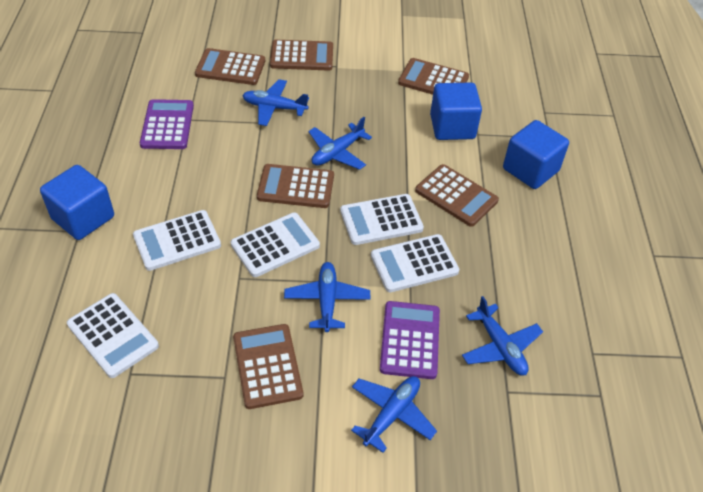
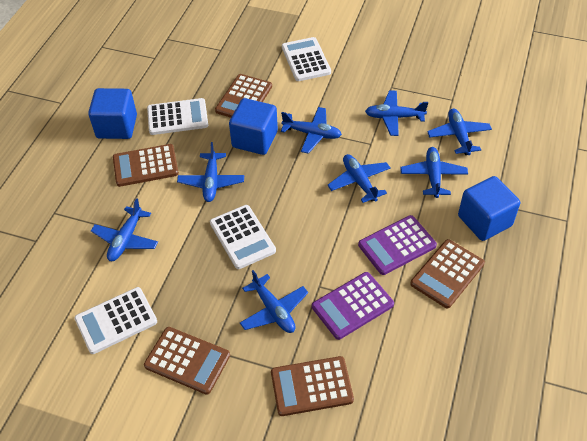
blue plane: 5 -> 8
brown calculator: 6 -> 5
white calculator: 5 -> 4

